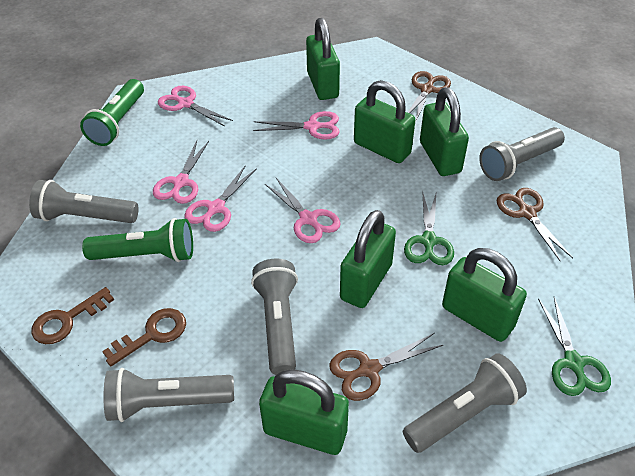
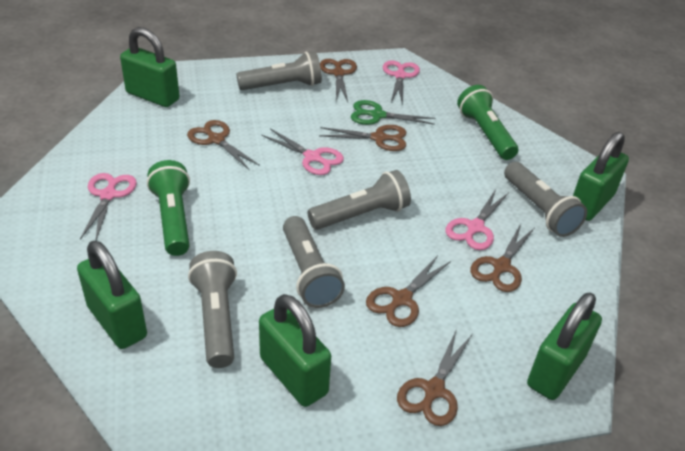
brown key: 2 -> 0
brown scissors: 3 -> 6
green padlock: 6 -> 5
green scissors: 2 -> 1
pink scissors: 5 -> 4

